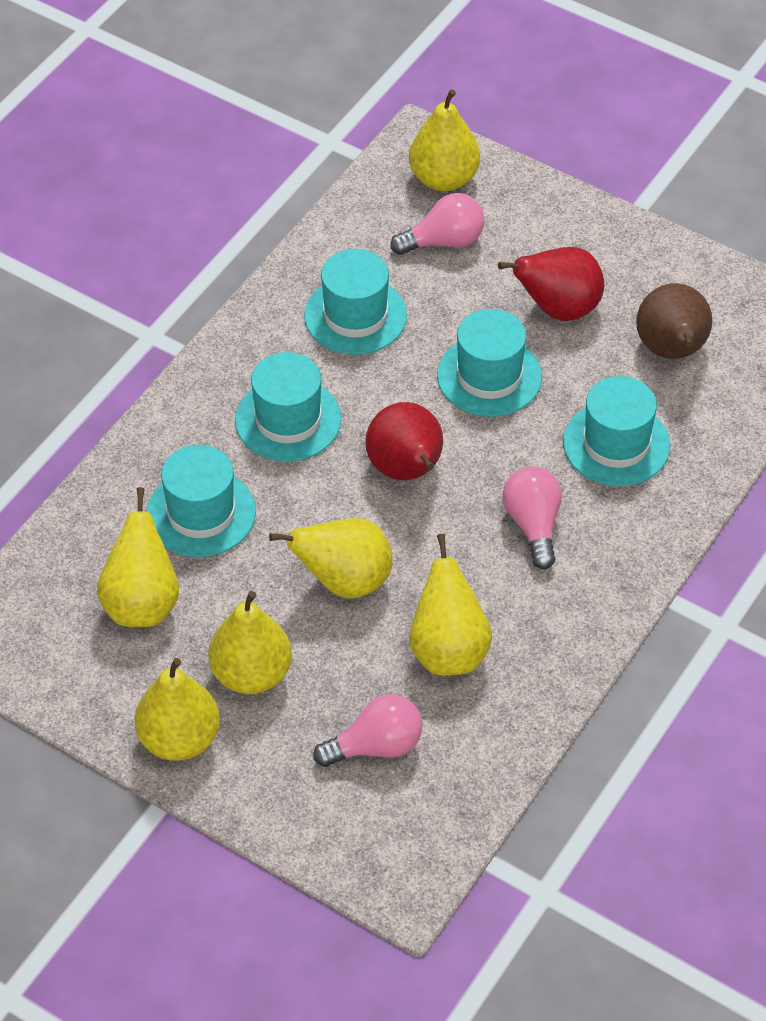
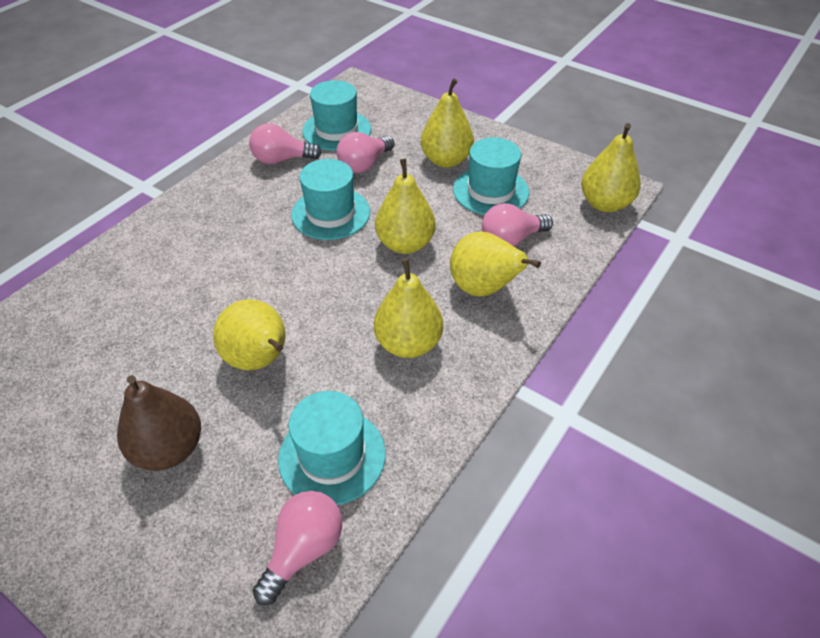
pink light bulb: 3 -> 4
red pear: 2 -> 0
turquoise hat: 5 -> 4

